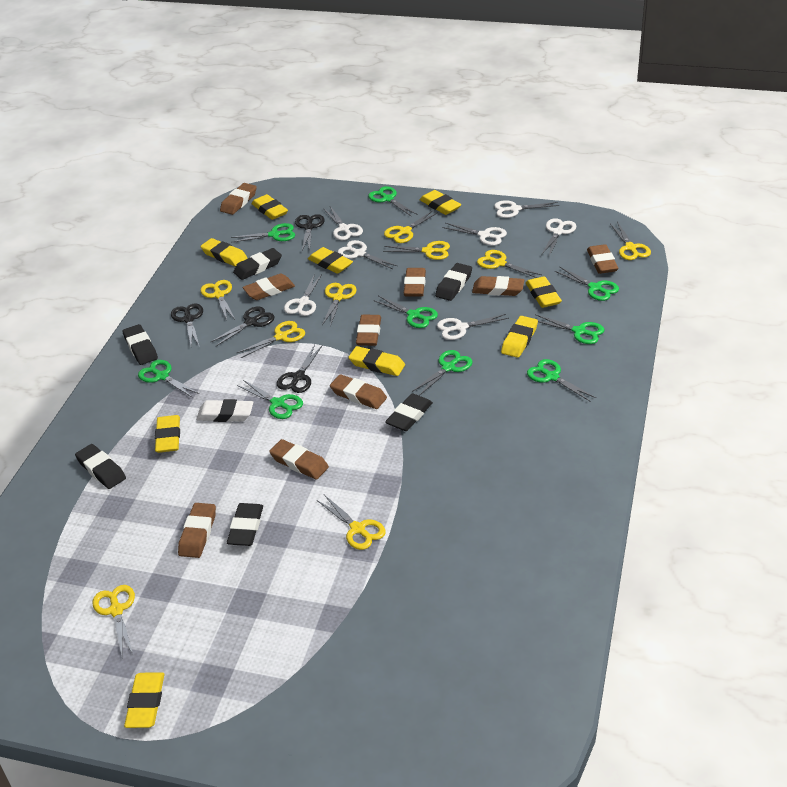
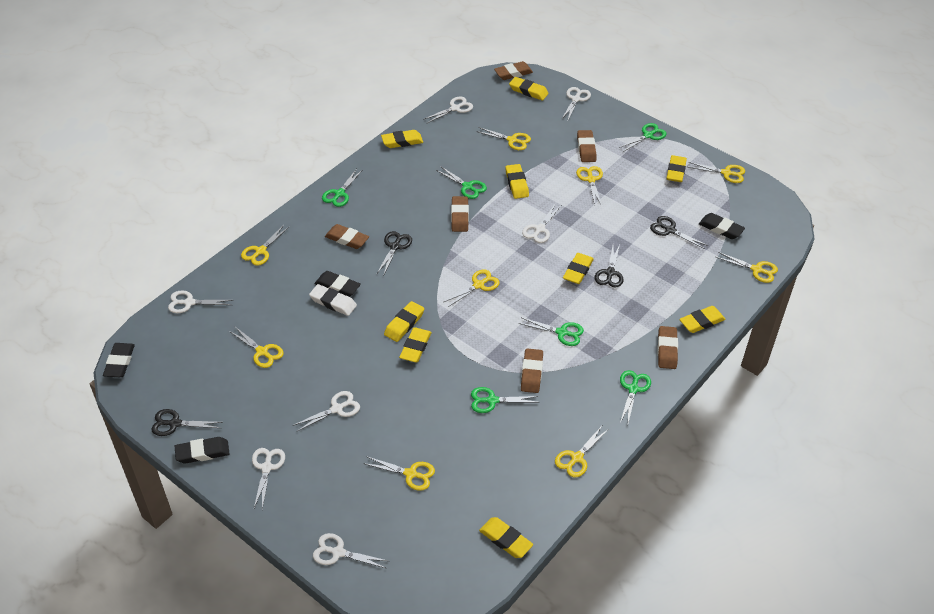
black eraser: 6 -> 4
brown eraser: 9 -> 6
green scissors: 9 -> 6

